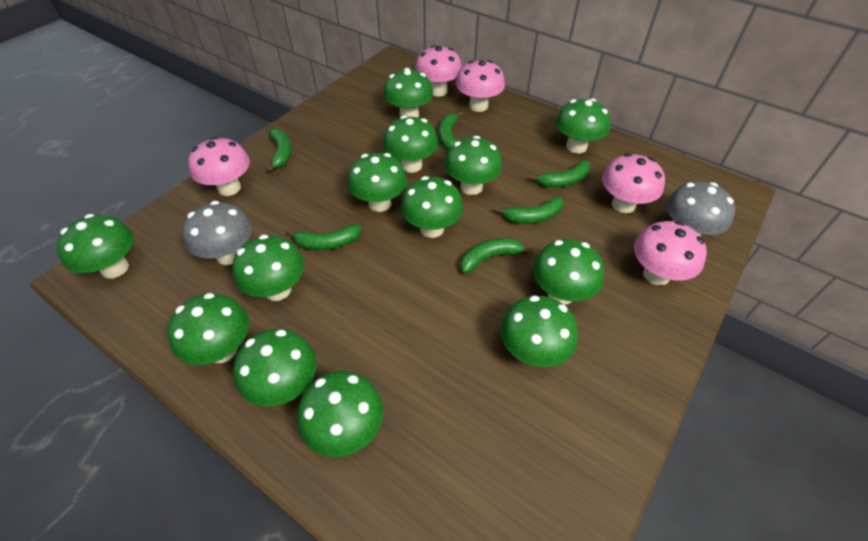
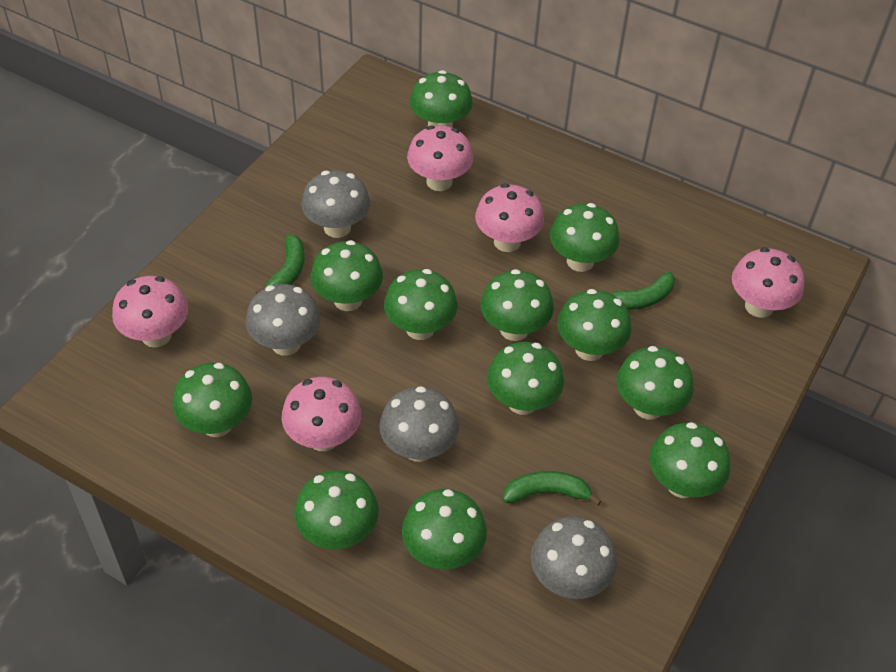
green banana: 6 -> 3
green mushroom: 13 -> 12
grey mushroom: 2 -> 4

